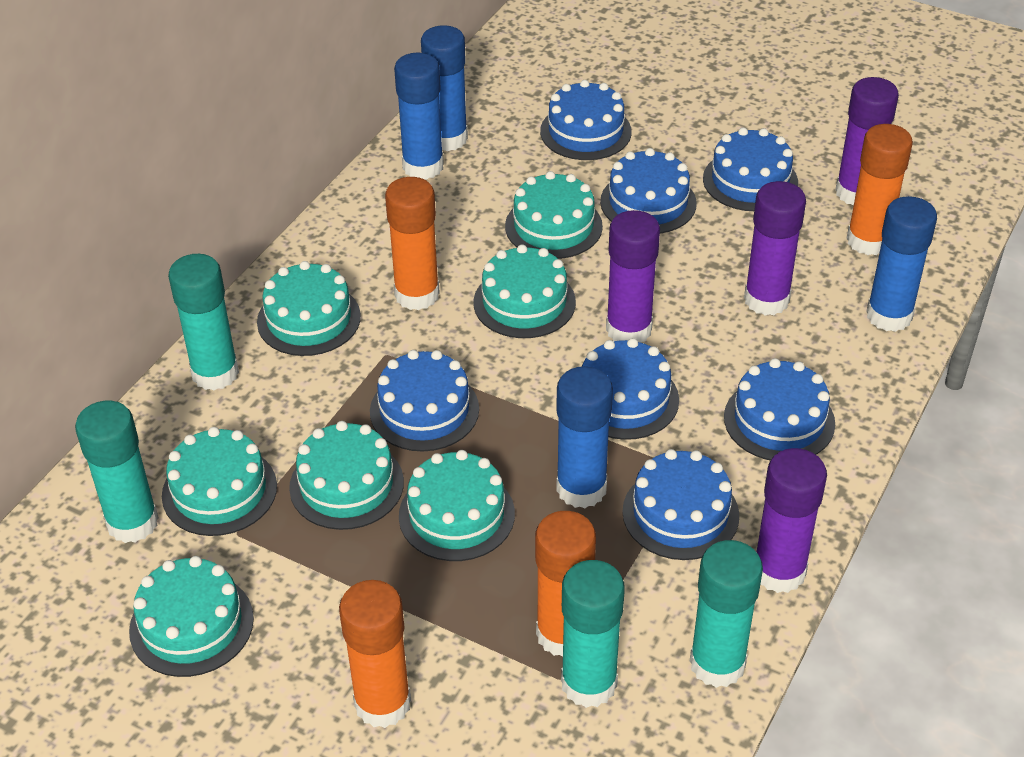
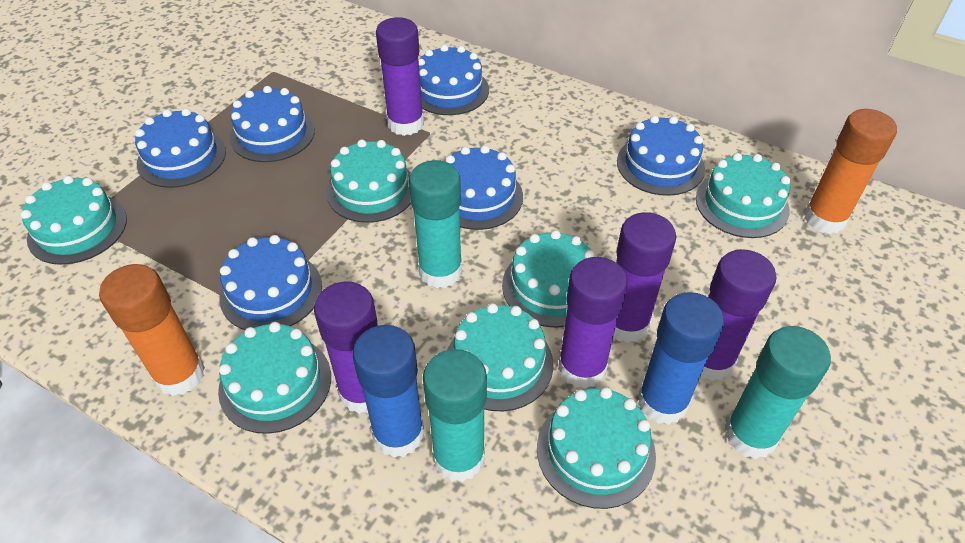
blue cake: 7 -> 6
blue glue stick: 4 -> 2
orange glue stick: 4 -> 2
purple glue stick: 4 -> 5
turquoise glue stick: 4 -> 3

